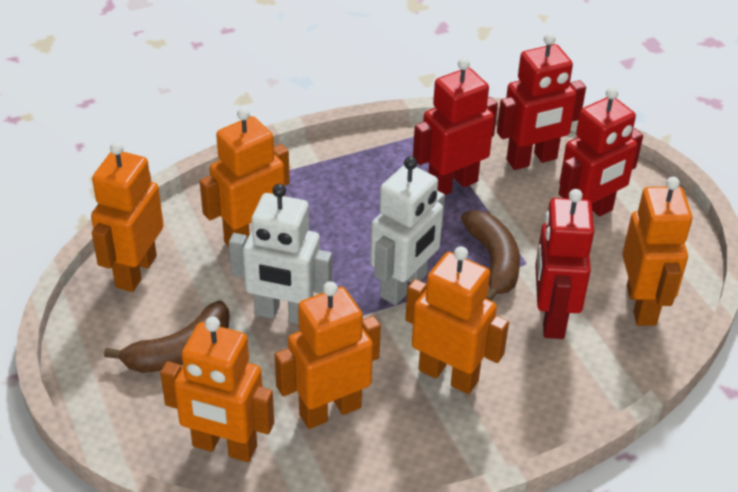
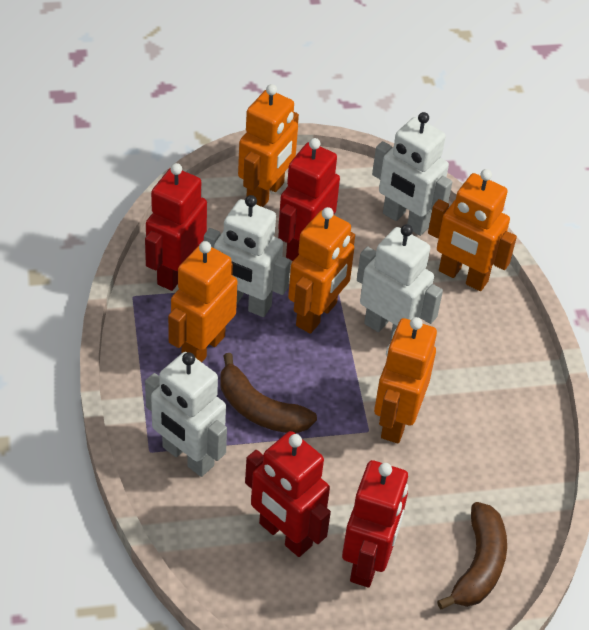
orange robot: 6 -> 5
white robot: 2 -> 4

